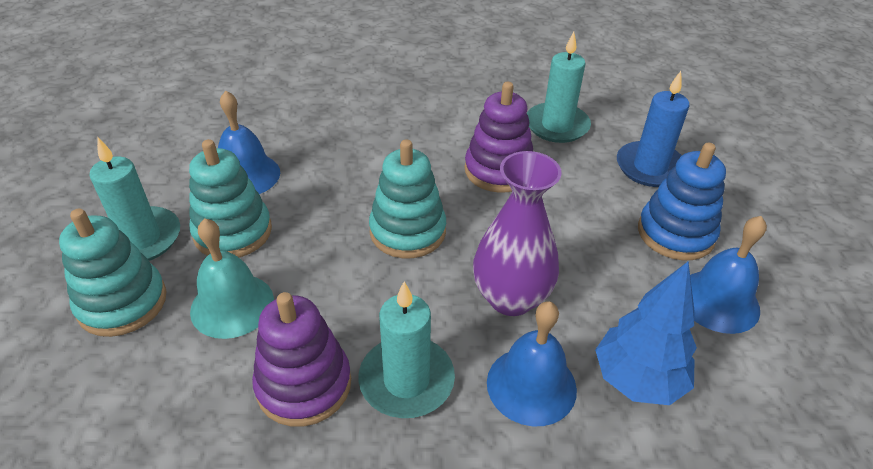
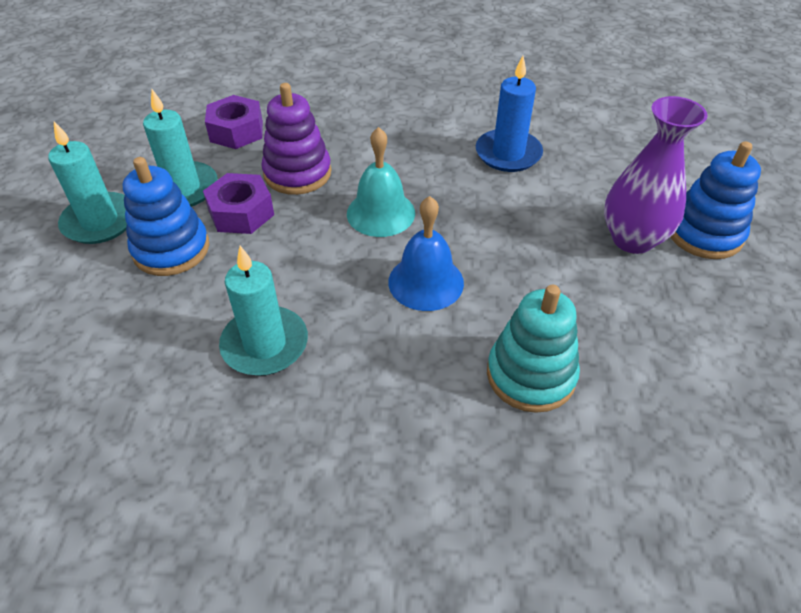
blue bell: 3 -> 1
blue stacking toy: 1 -> 2
blue tree: 1 -> 0
purple nut: 0 -> 2
purple stacking toy: 2 -> 1
turquoise stacking toy: 3 -> 1

